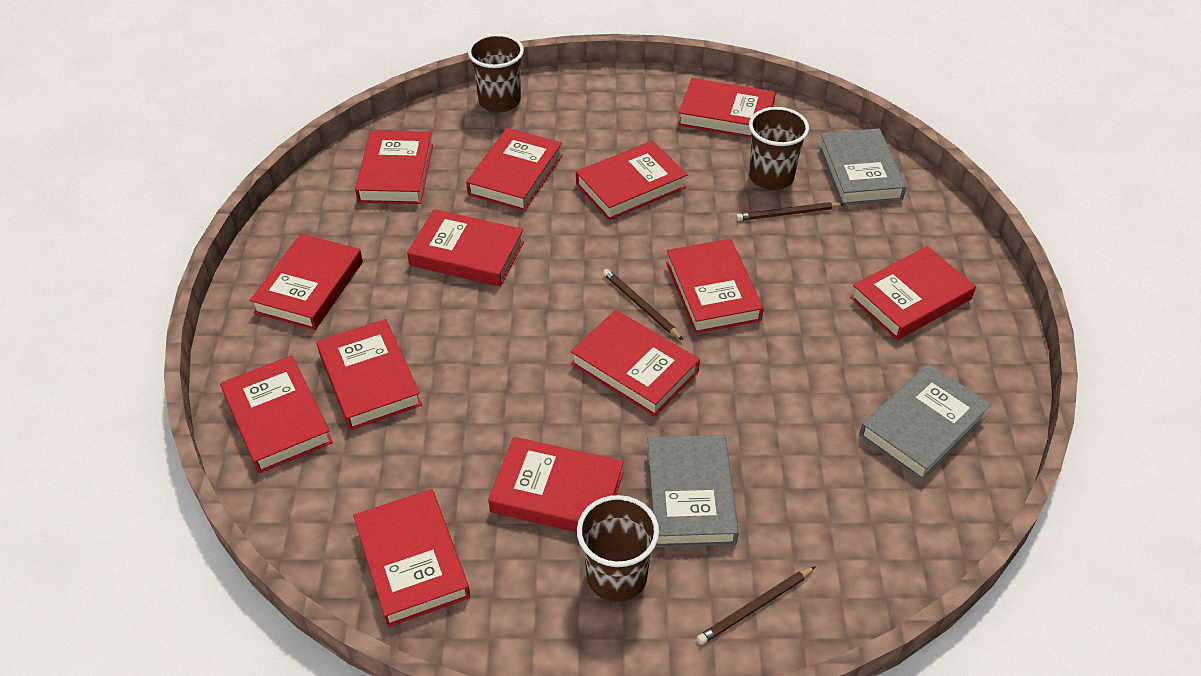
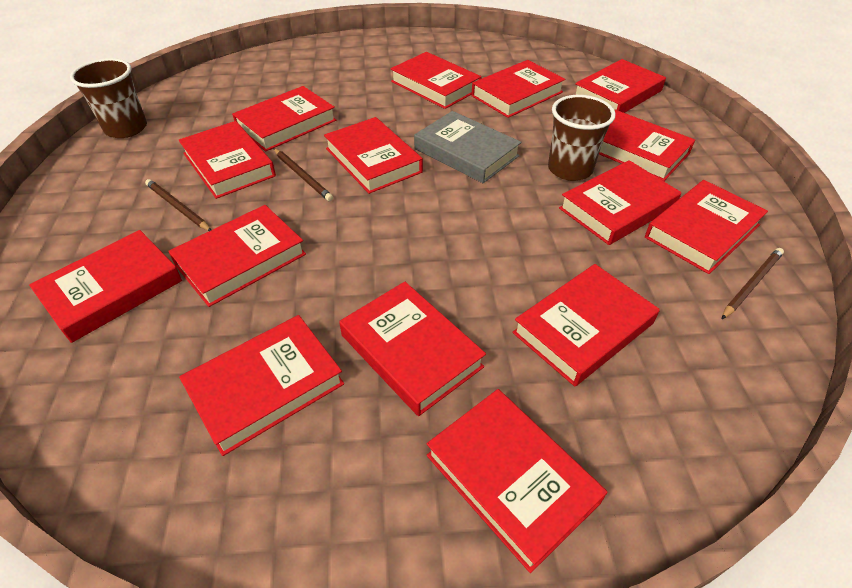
brown cup: 3 -> 2
grey book: 3 -> 1
red book: 13 -> 15

